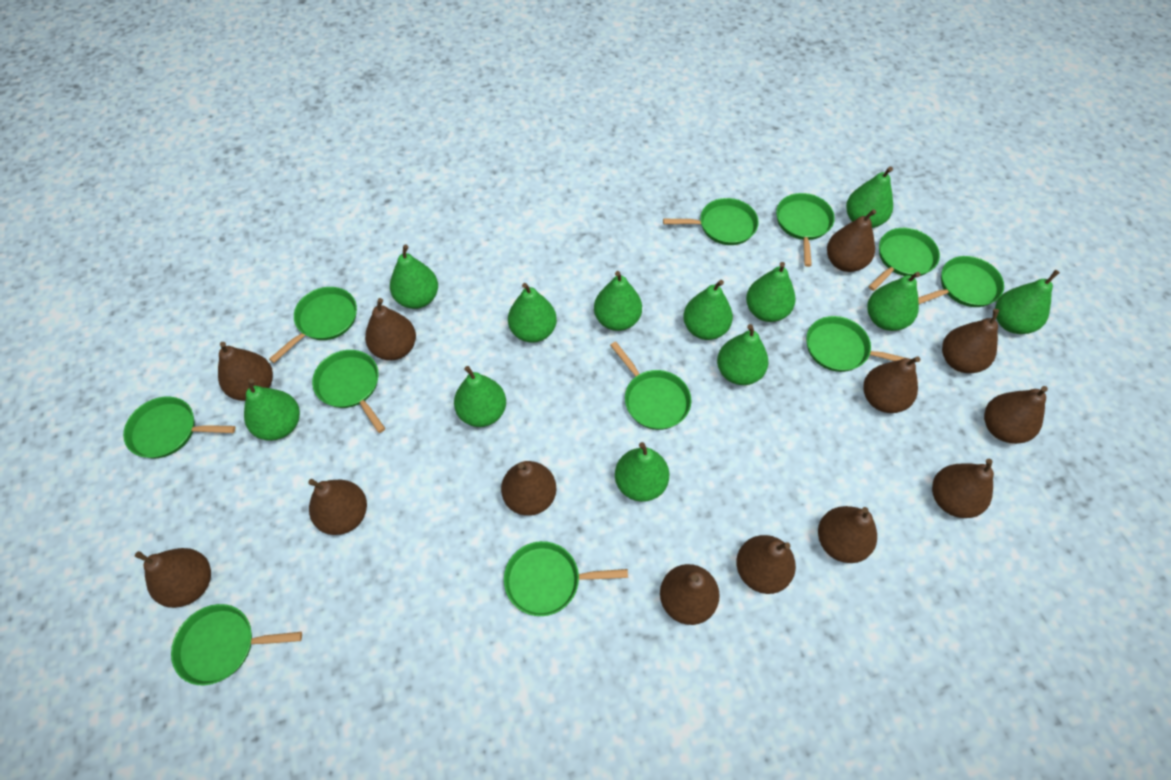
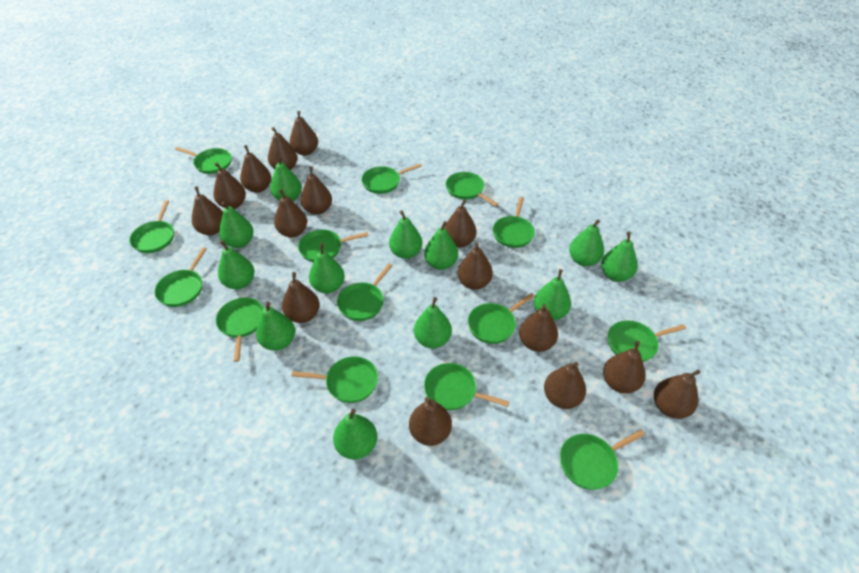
brown pear: 13 -> 15
green pan: 11 -> 14

